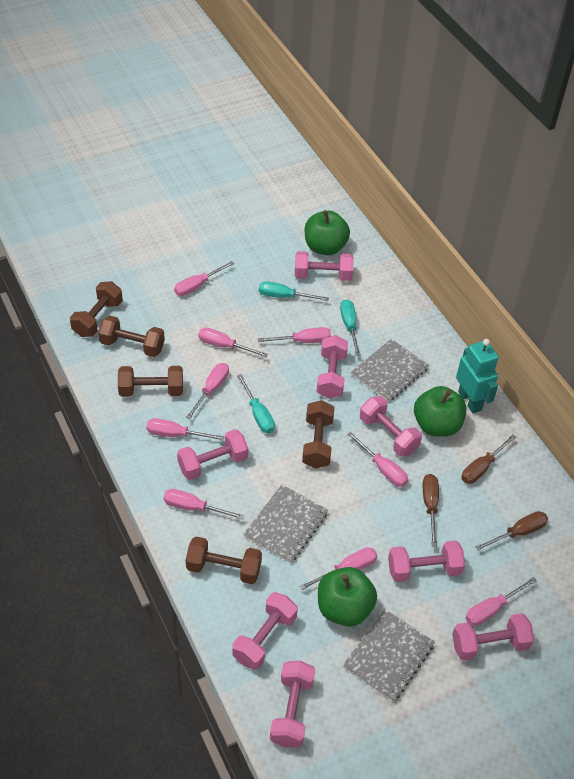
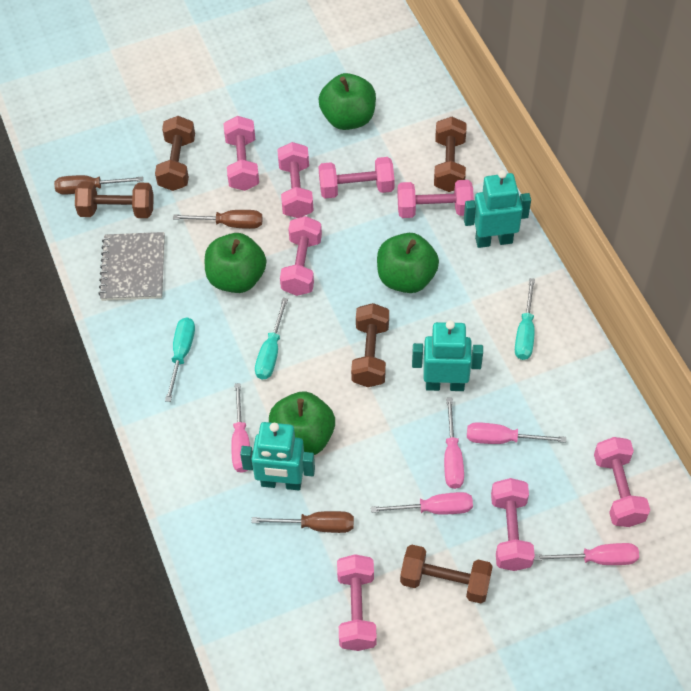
green apple: 3 -> 4
grey notebook: 3 -> 1
pink screwdriver: 9 -> 5
turquoise robot: 1 -> 3

